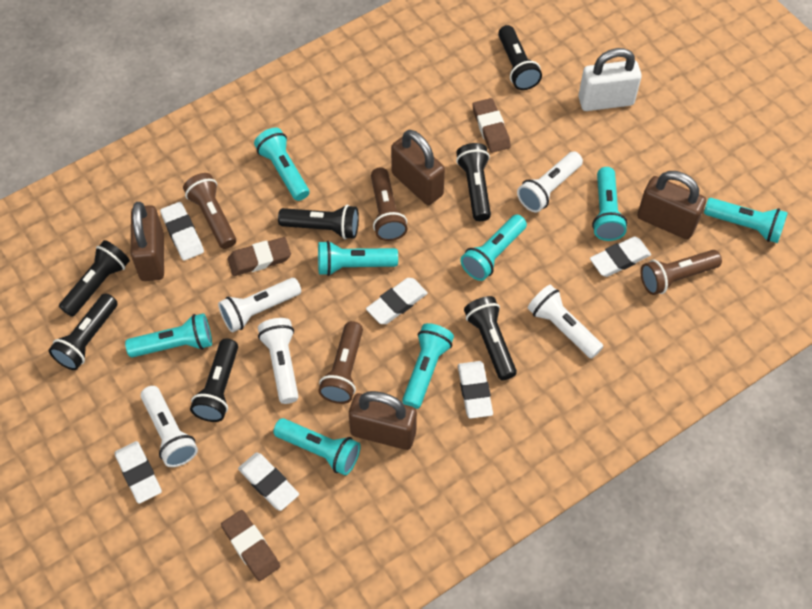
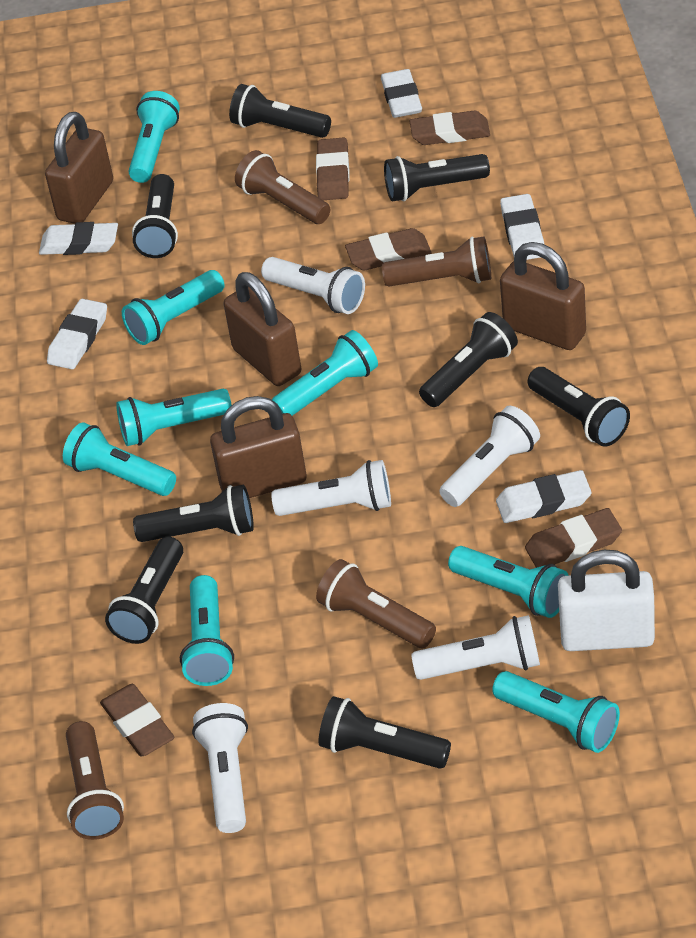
black flashlight: 7 -> 8
brown eraser: 3 -> 5
white eraser: 6 -> 5

